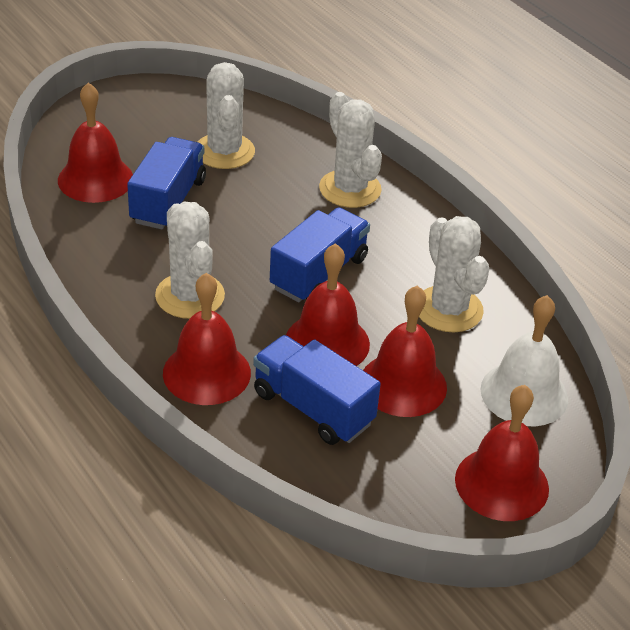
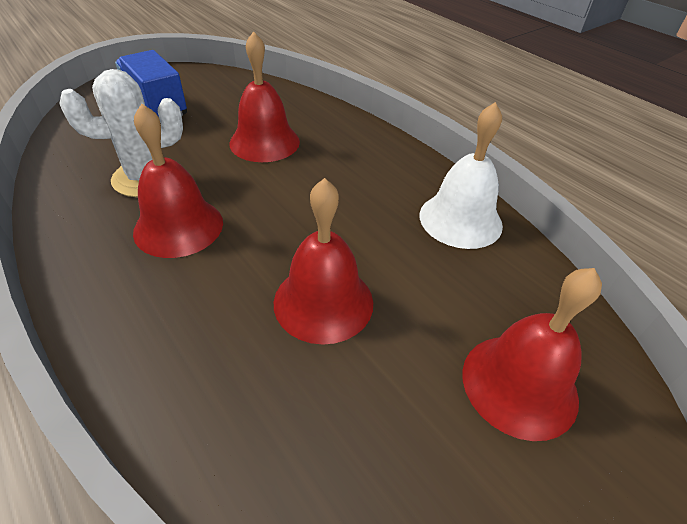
blue truck: 3 -> 1
red bell: 5 -> 4
white cactus: 4 -> 1

